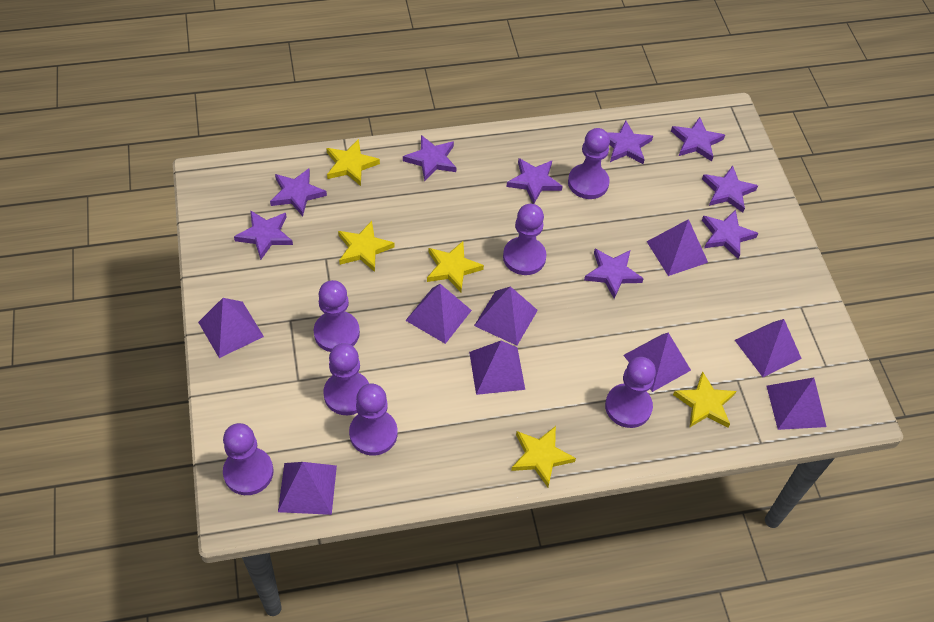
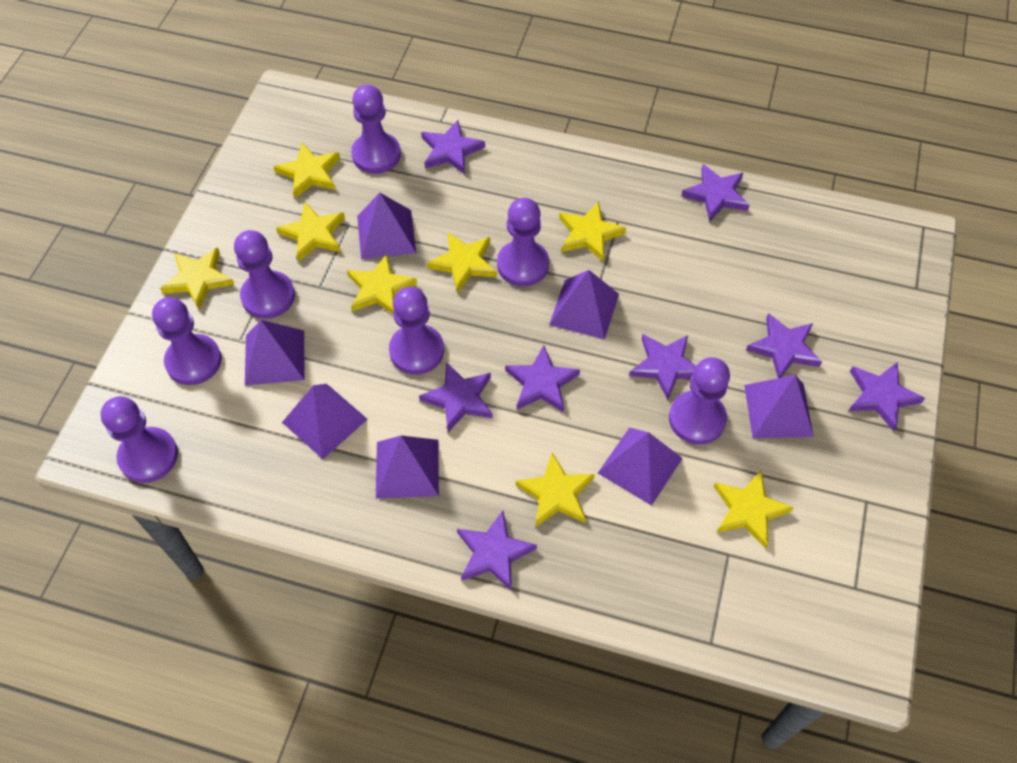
purple pyramid: 9 -> 7
purple star: 9 -> 8
yellow star: 5 -> 8

